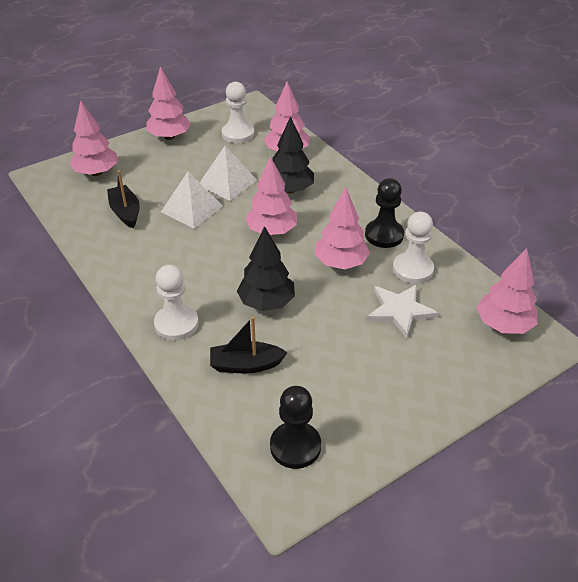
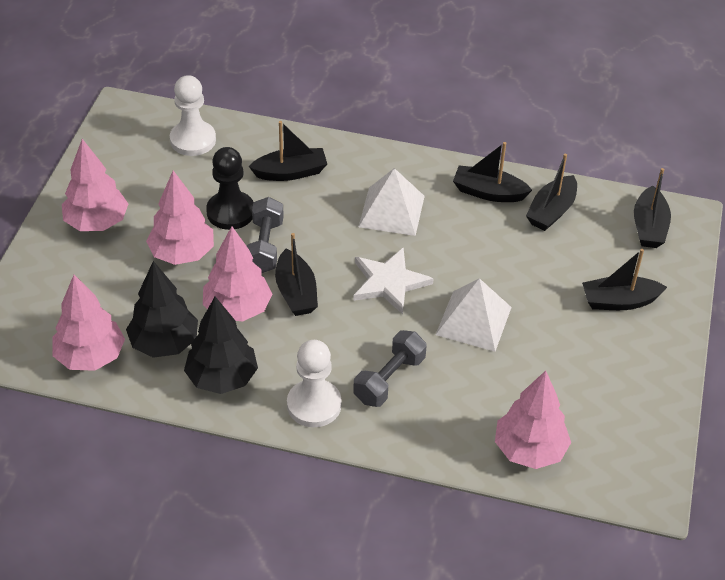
black boat: 2 -> 6
black pawn: 2 -> 1
grey dumbbell: 0 -> 2
pink tree: 6 -> 5
white pawn: 3 -> 2

